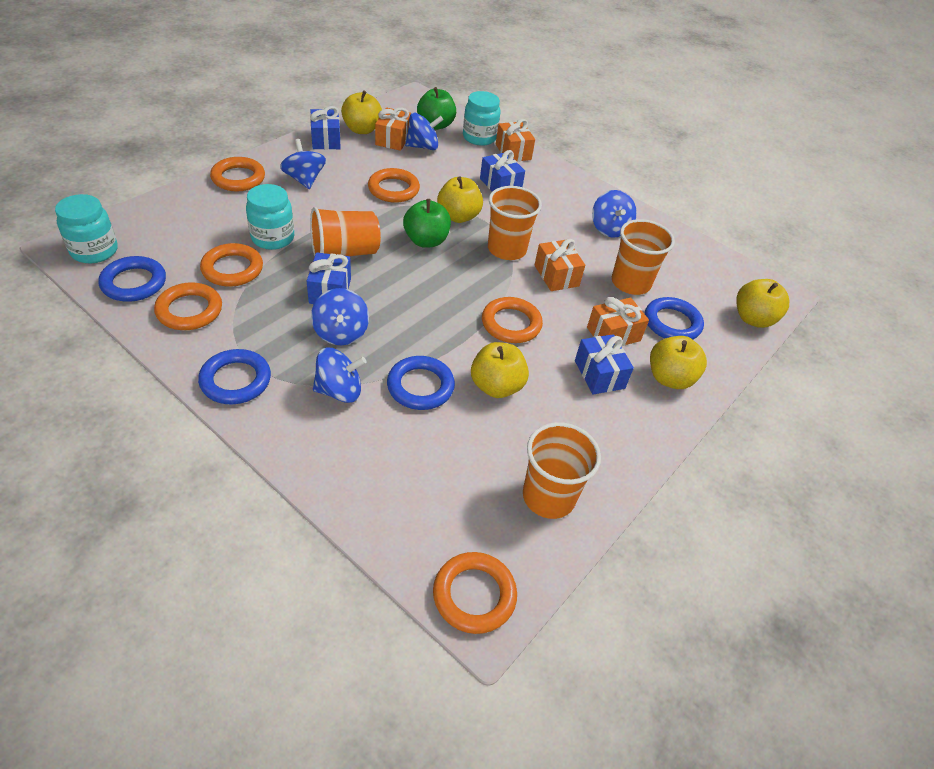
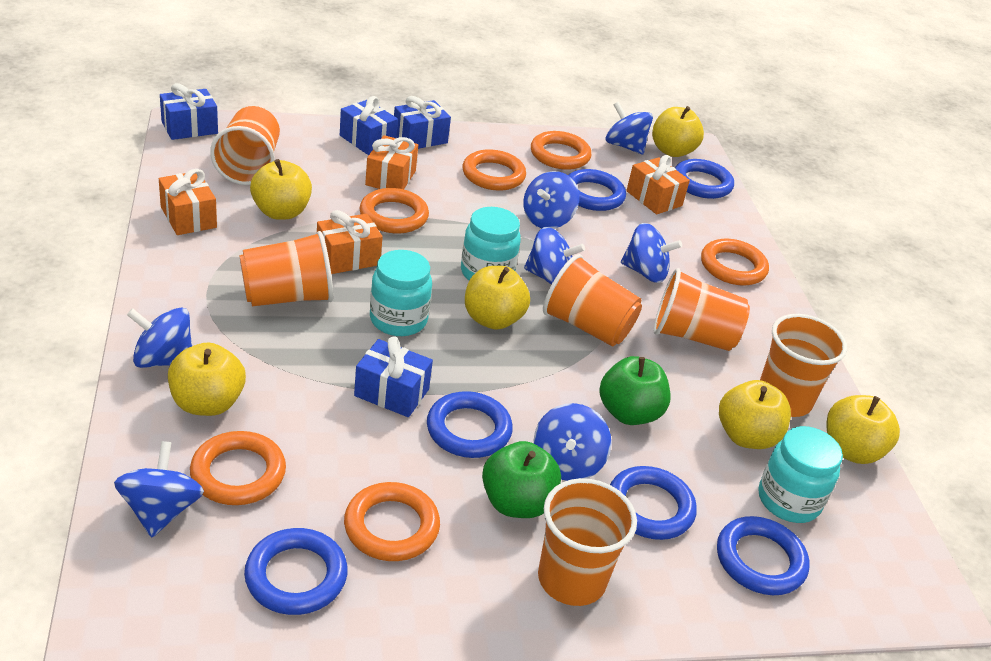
blue ring: 4 -> 6
blue spinning top: 5 -> 7
orange cup: 4 -> 6
yellow apple: 5 -> 6

